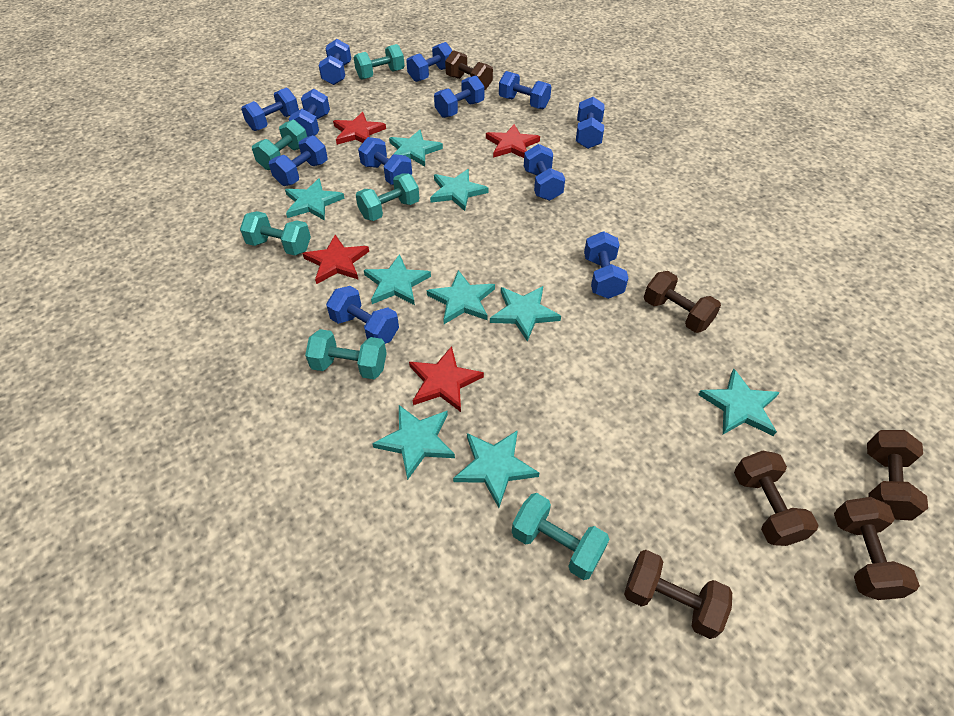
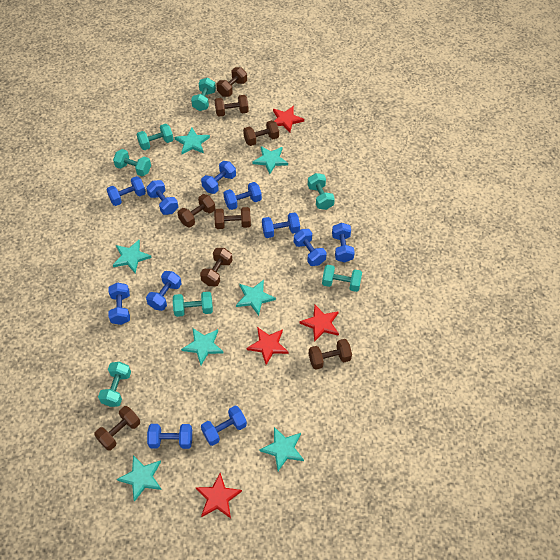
blue dumbbell: 12 -> 11
brown dumbbell: 6 -> 8
turquoise dumbbell: 6 -> 7
turquoise star: 9 -> 7

